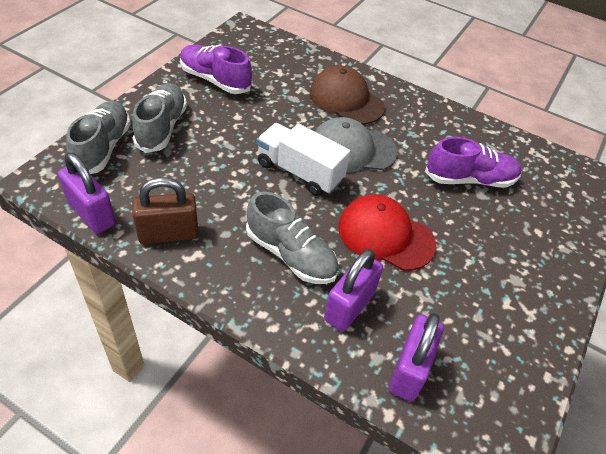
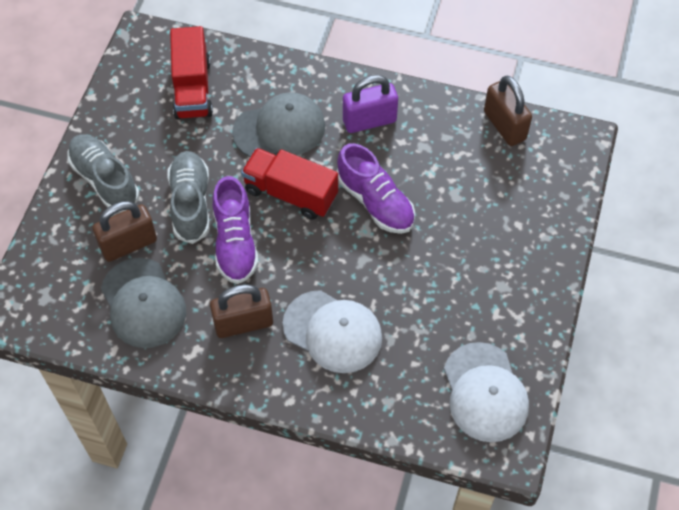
brown cap: 1 -> 0
brown padlock: 1 -> 3
grey cap: 1 -> 2
grey shoe: 3 -> 2
purple padlock: 3 -> 1
red cap: 1 -> 0
red truck: 0 -> 2
white cap: 0 -> 2
white truck: 1 -> 0

